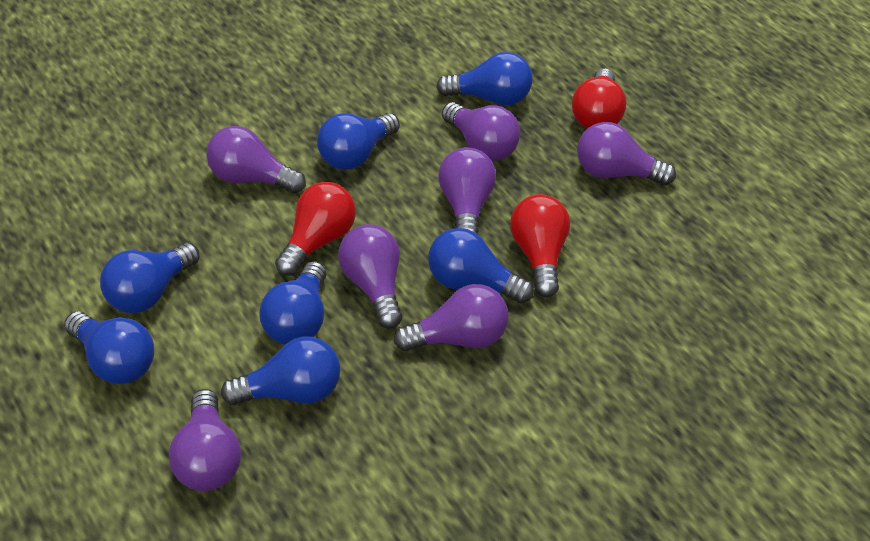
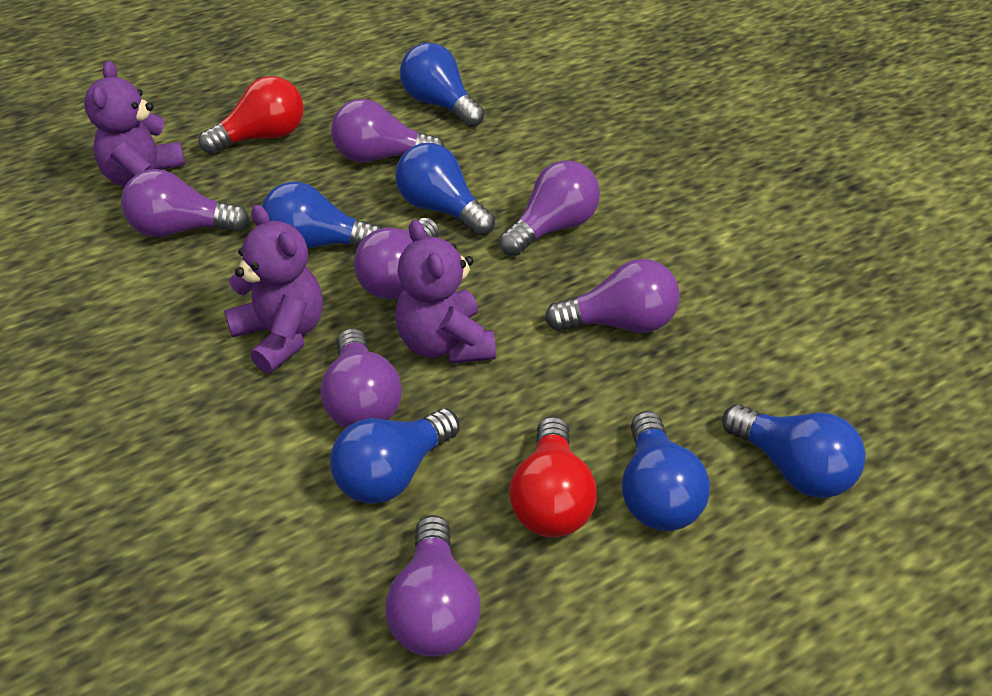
blue light bulb: 7 -> 6
purple teddy bear: 0 -> 3
red light bulb: 3 -> 2

